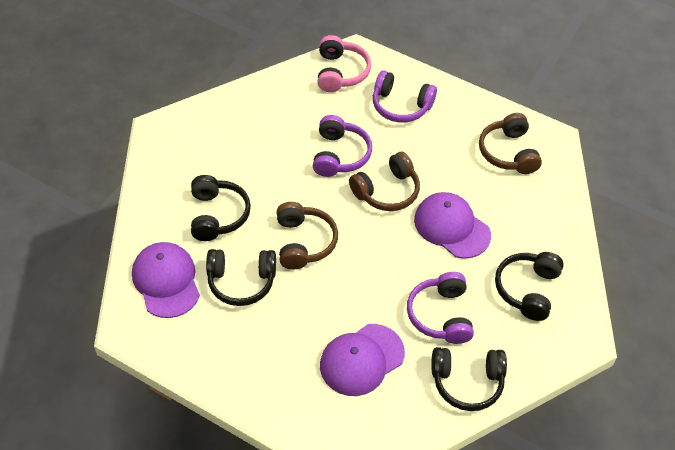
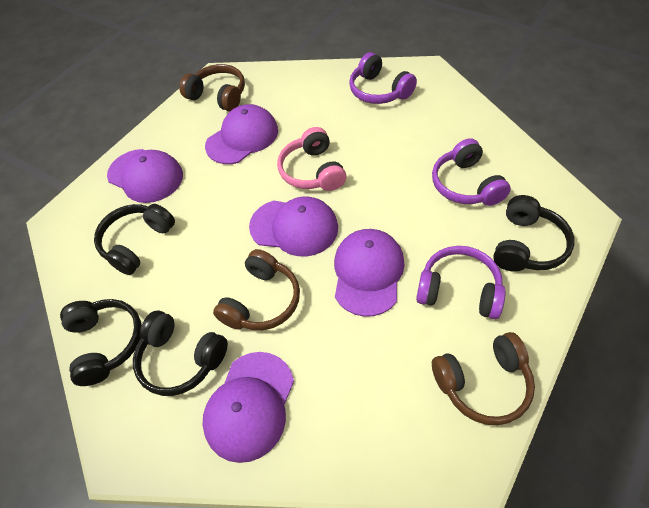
purple cap: 3 -> 5

